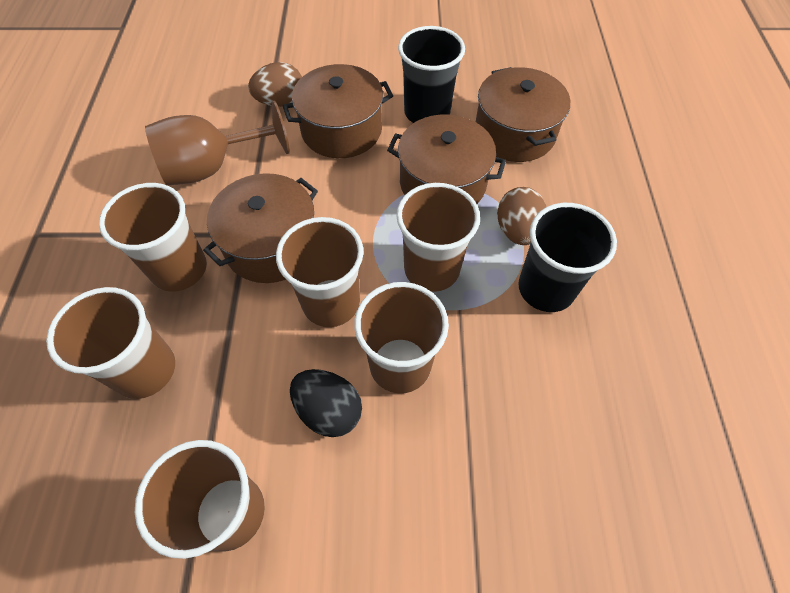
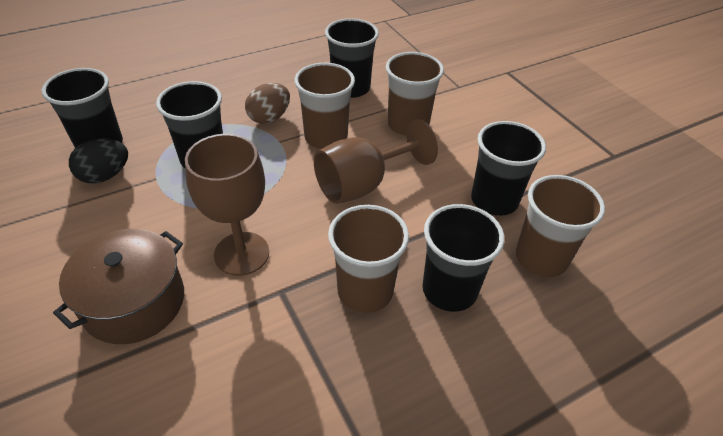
black cup: 2 -> 5
brown cup: 6 -> 4
brown egg: 2 -> 1
brown goblet: 1 -> 2
brown pot: 4 -> 1

